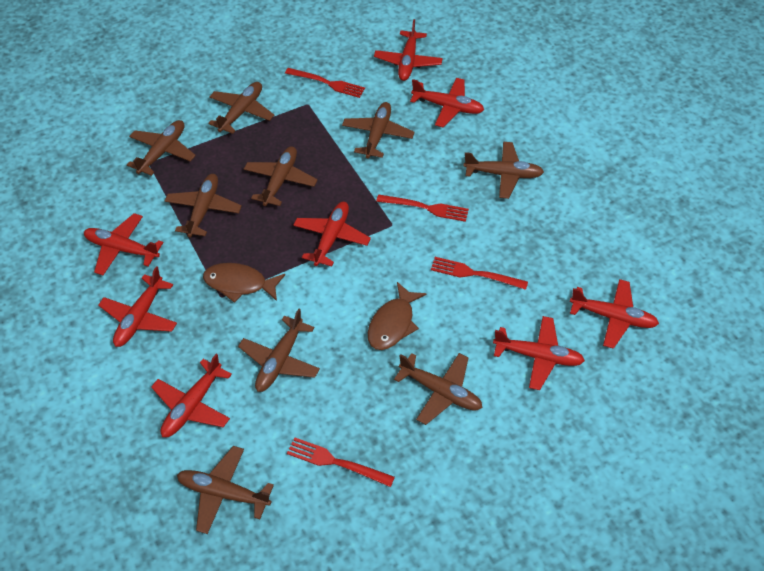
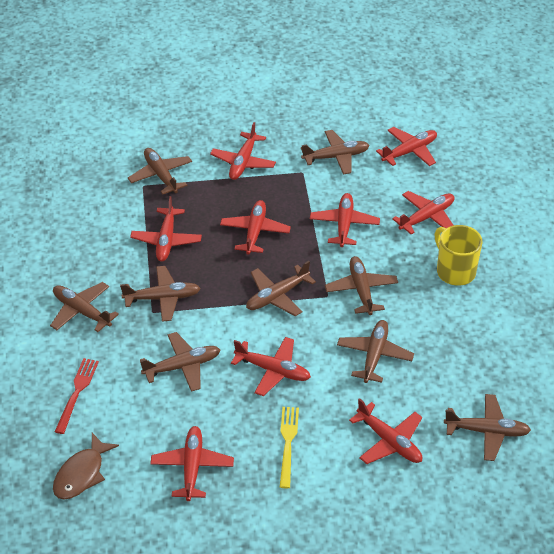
brown fish: 2 -> 1
red fork: 4 -> 1
red plane: 8 -> 9
yellow fork: 0 -> 1
yellow mug: 0 -> 1

